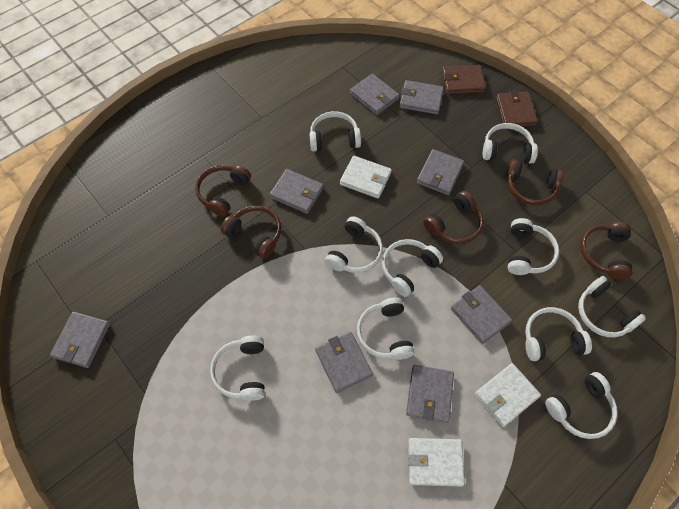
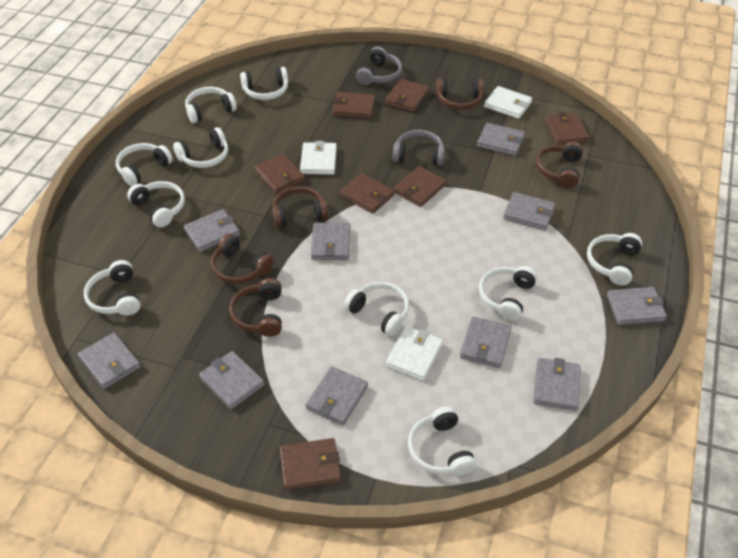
brown wallet: 2 -> 7
grey headphones: 0 -> 2
grey wallet: 8 -> 10

